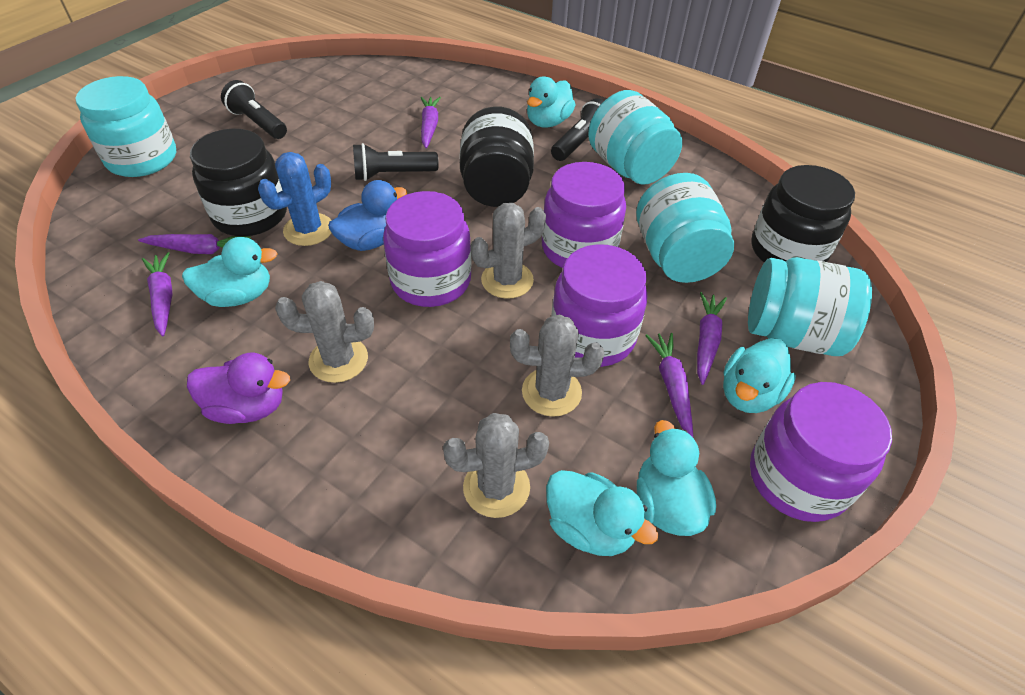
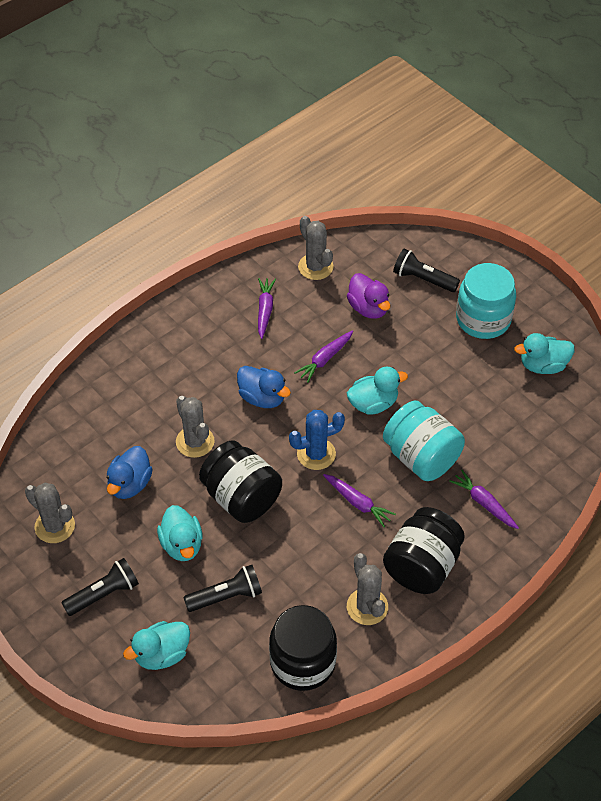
blue duck: 1 -> 2
purple carrot: 5 -> 4
purple jar: 4 -> 0
turquoise duck: 5 -> 4
turquoise jar: 4 -> 2

